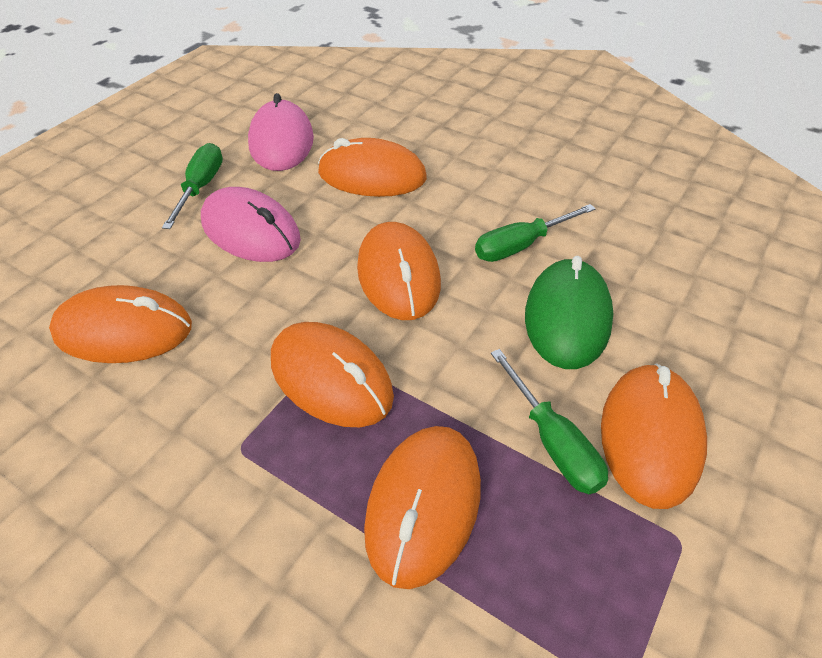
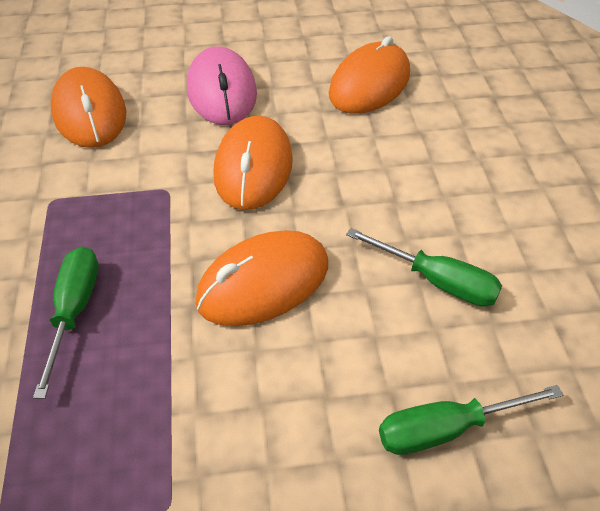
green mouse: 1 -> 0
orange mouse: 6 -> 4
pink mouse: 2 -> 1

